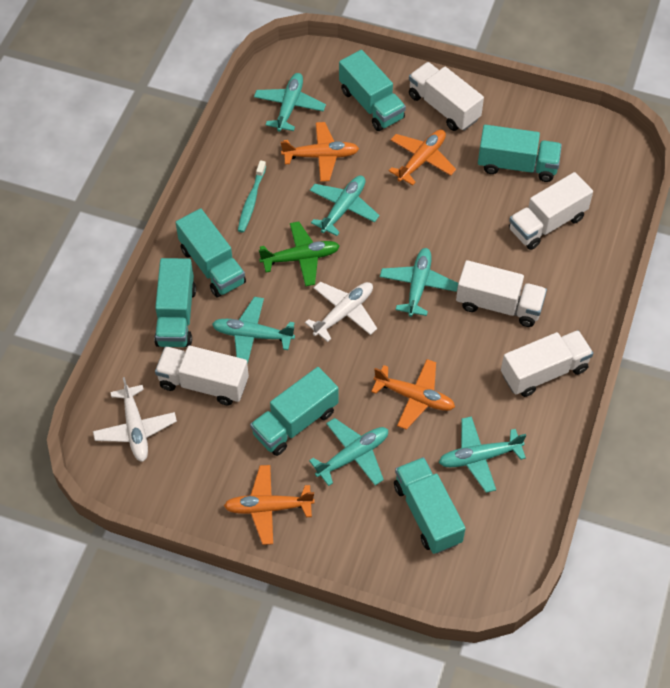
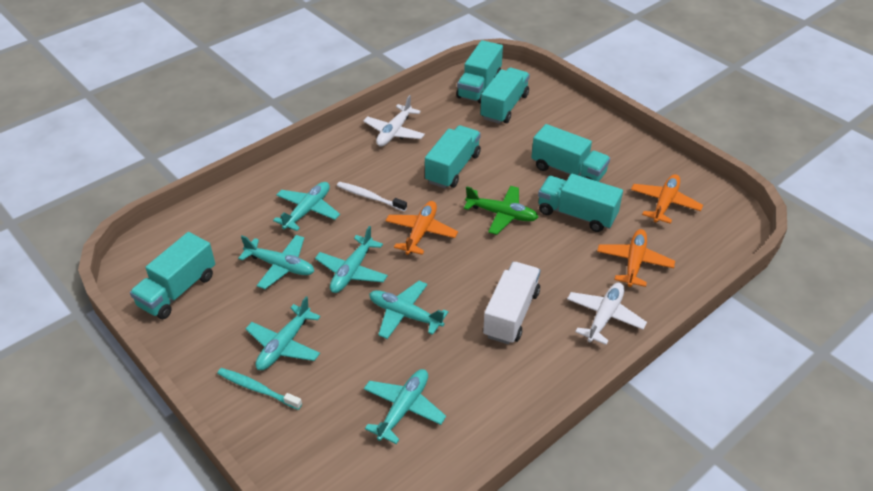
orange plane: 4 -> 3
white toothbrush: 0 -> 1
white truck: 5 -> 1

